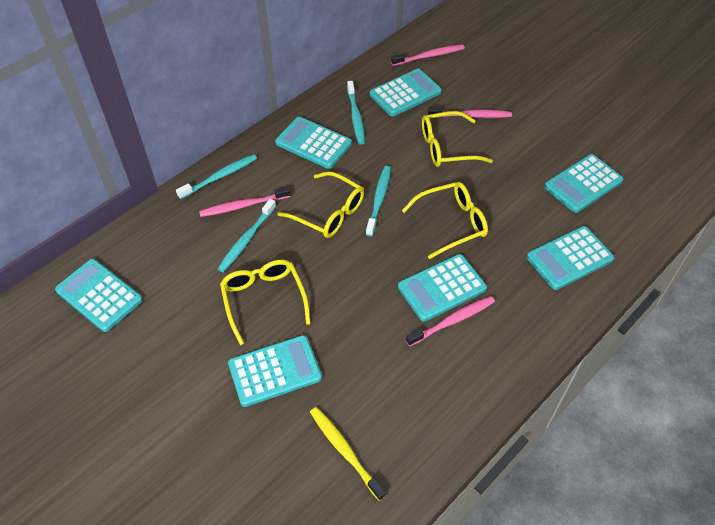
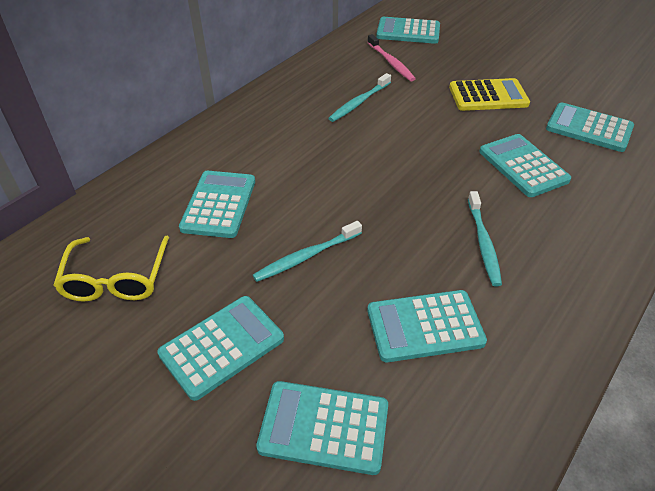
pink toothbrush: 4 -> 1
turquoise toothbrush: 4 -> 3
yellow calculator: 0 -> 1
yellow glasses: 4 -> 1
yellow toothbrush: 1 -> 0

